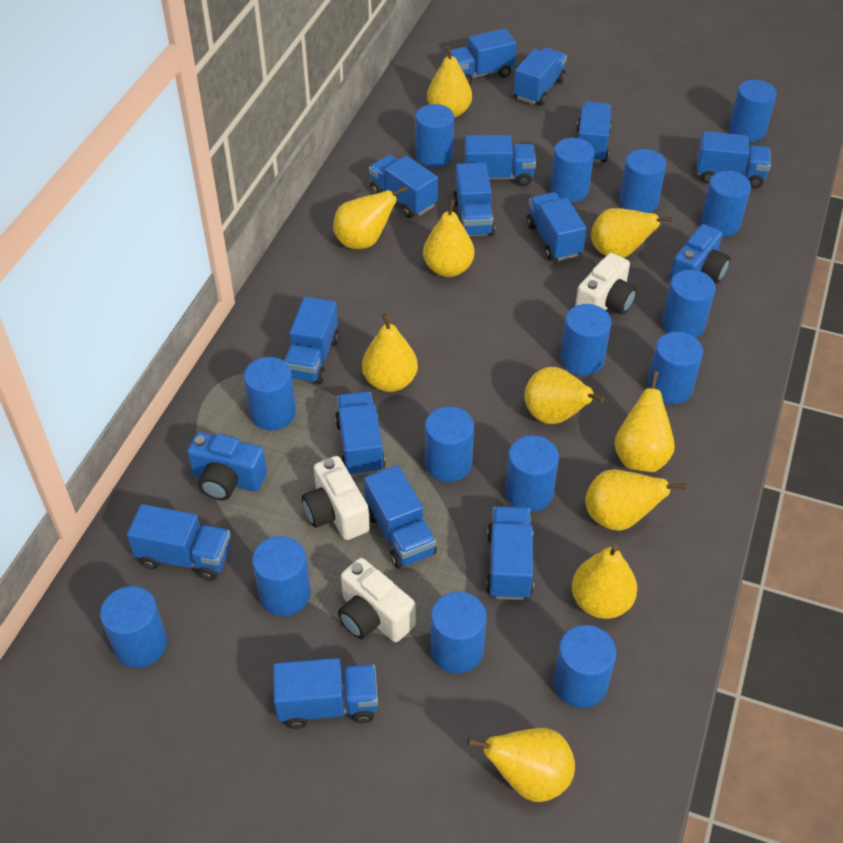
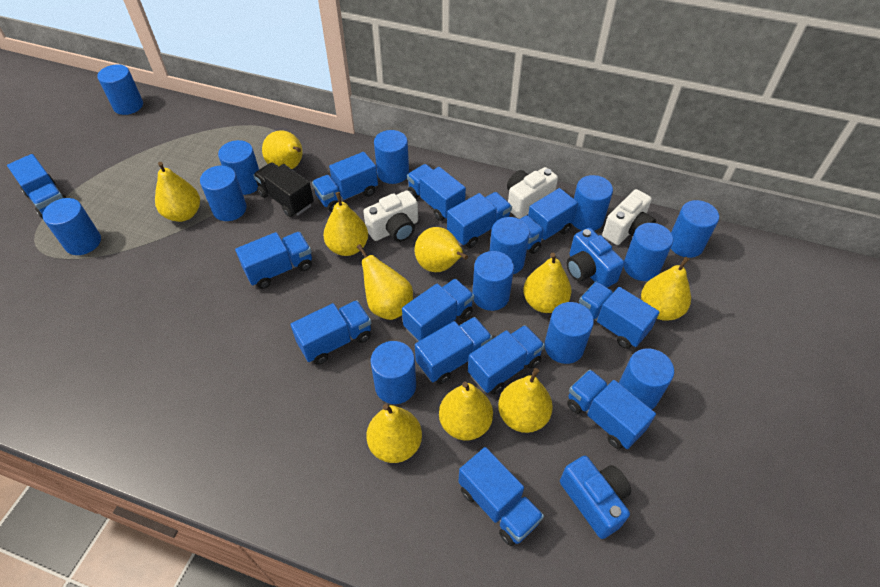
black truck: 0 -> 1
blue cylinder: 15 -> 13
blue truck: 14 -> 13

